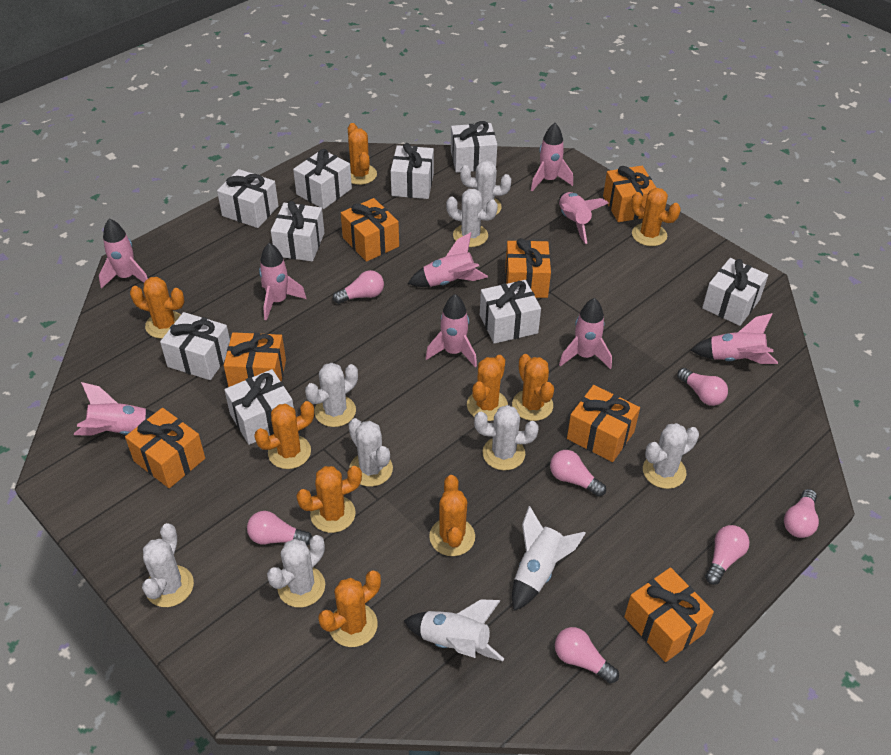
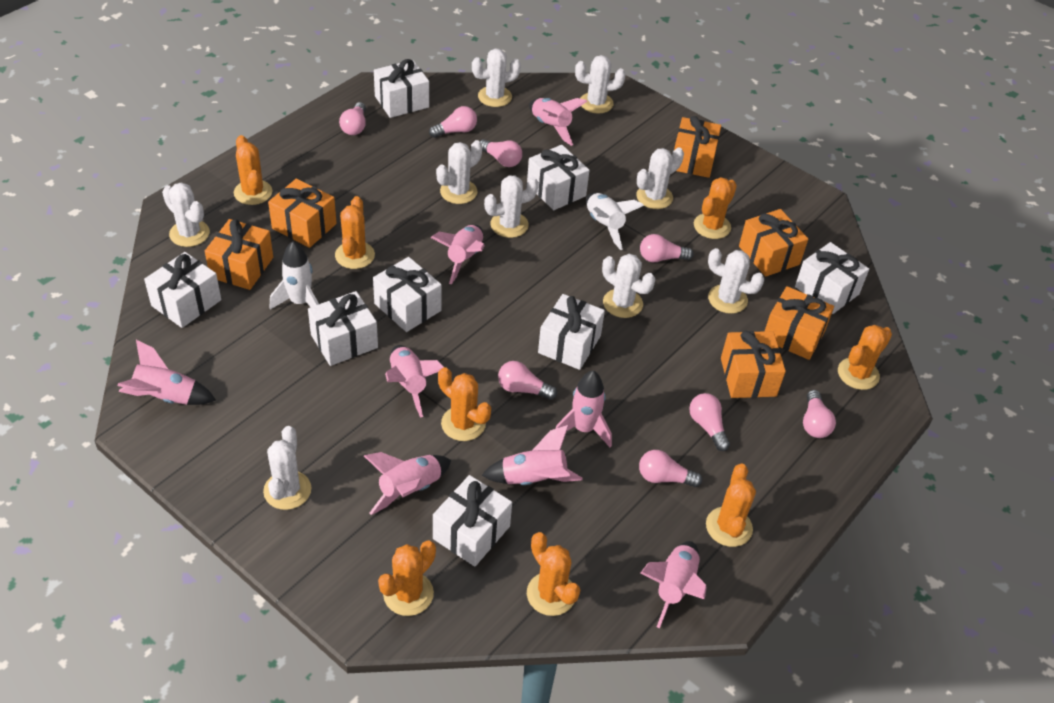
orange cactus: 9 -> 8
orange gift: 7 -> 6
pink light bulb: 7 -> 8
pink rocket: 9 -> 8
white cactus: 8 -> 9
white gift: 9 -> 8

